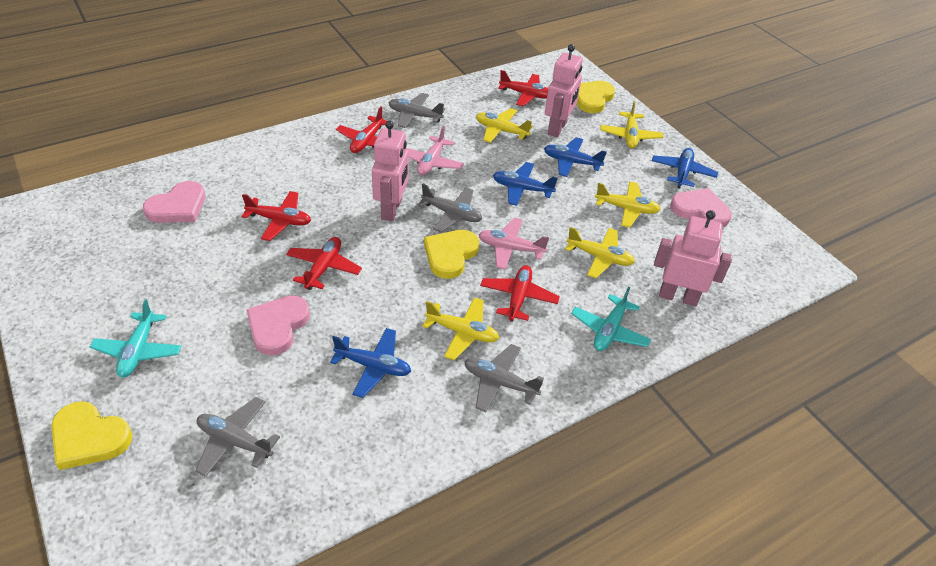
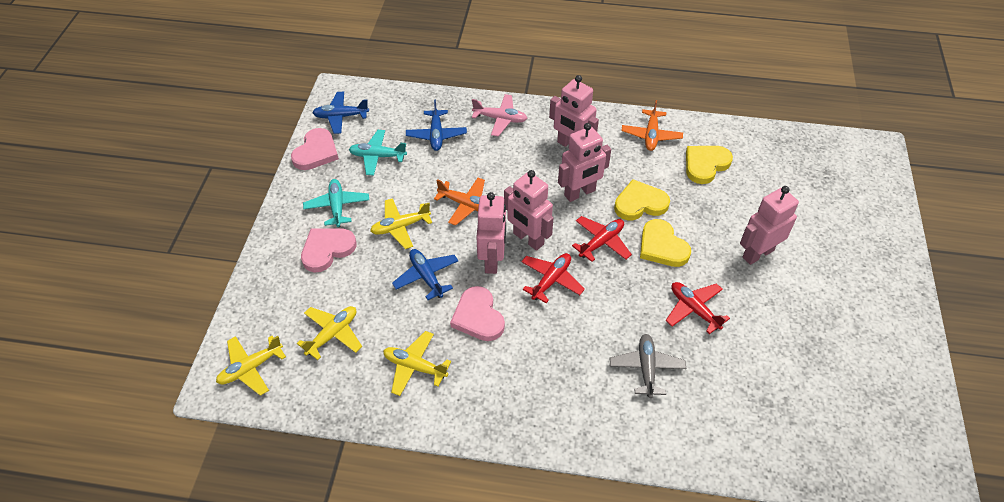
blue plane: 4 -> 3
grey plane: 4 -> 1
orange plane: 0 -> 2
pink plane: 2 -> 1
pink robot: 3 -> 5
red plane: 5 -> 3
yellow plane: 5 -> 4

